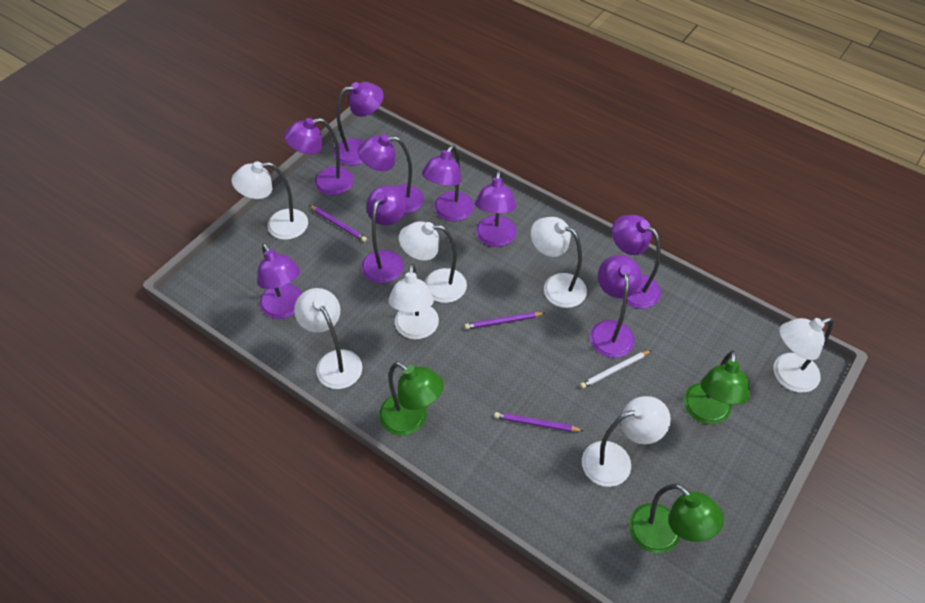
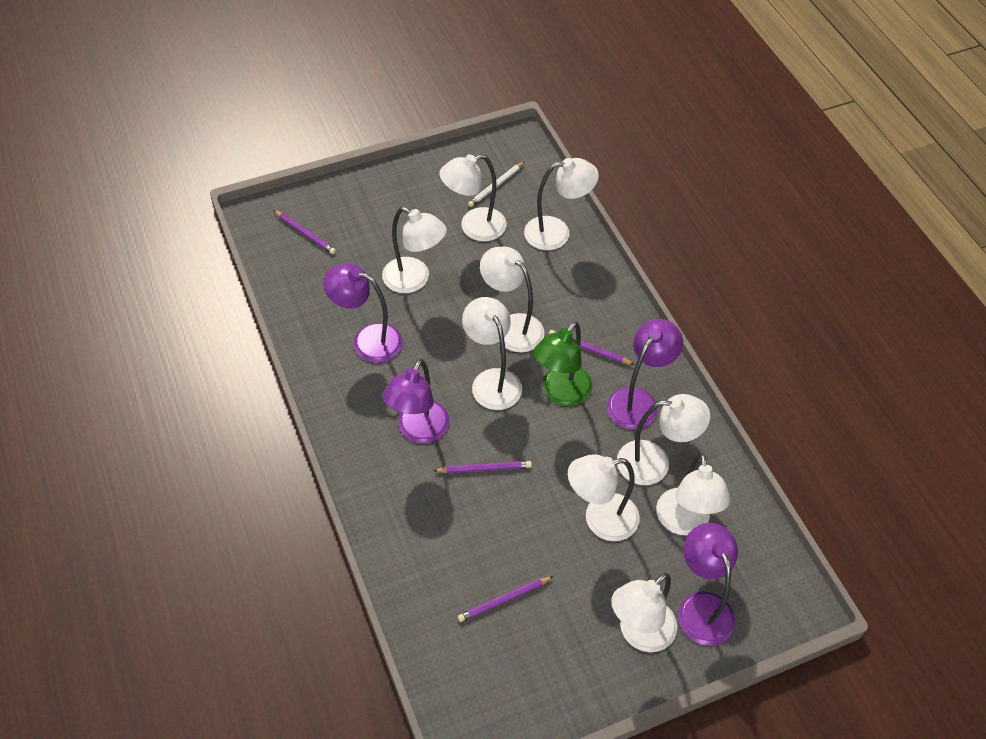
green lamp: 3 -> 1
purple lamp: 9 -> 4
purple pencil: 3 -> 4
white lamp: 7 -> 9

